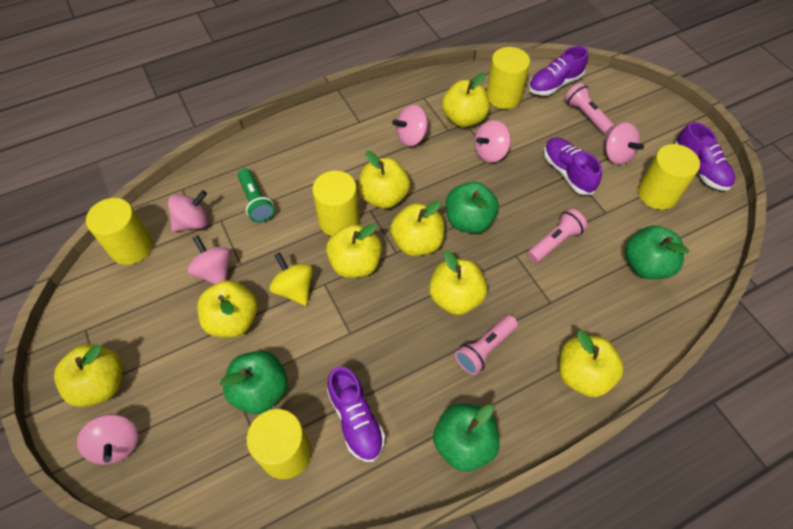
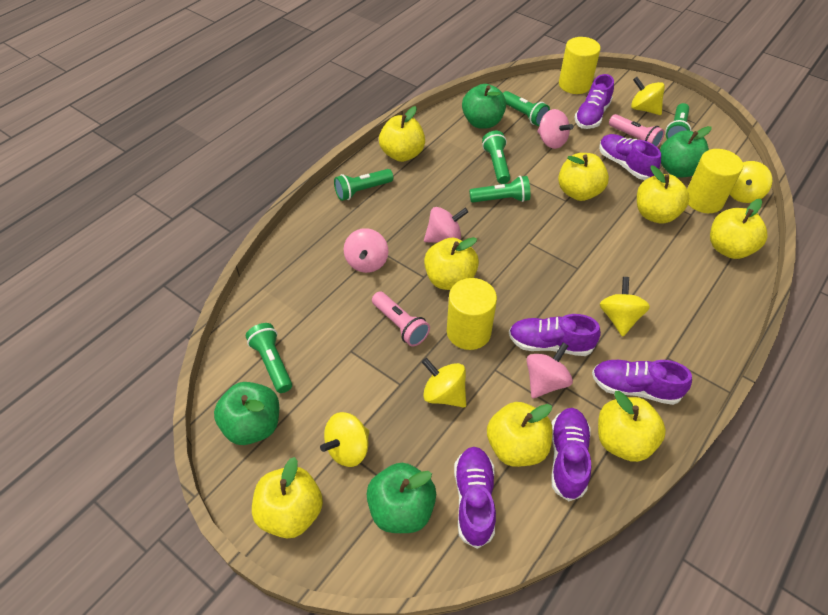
green flashlight: 1 -> 6
pink flashlight: 3 -> 2
pink spinning top: 6 -> 4
purple shoe: 4 -> 6
yellow cylinder: 5 -> 3
yellow spinning top: 1 -> 5

